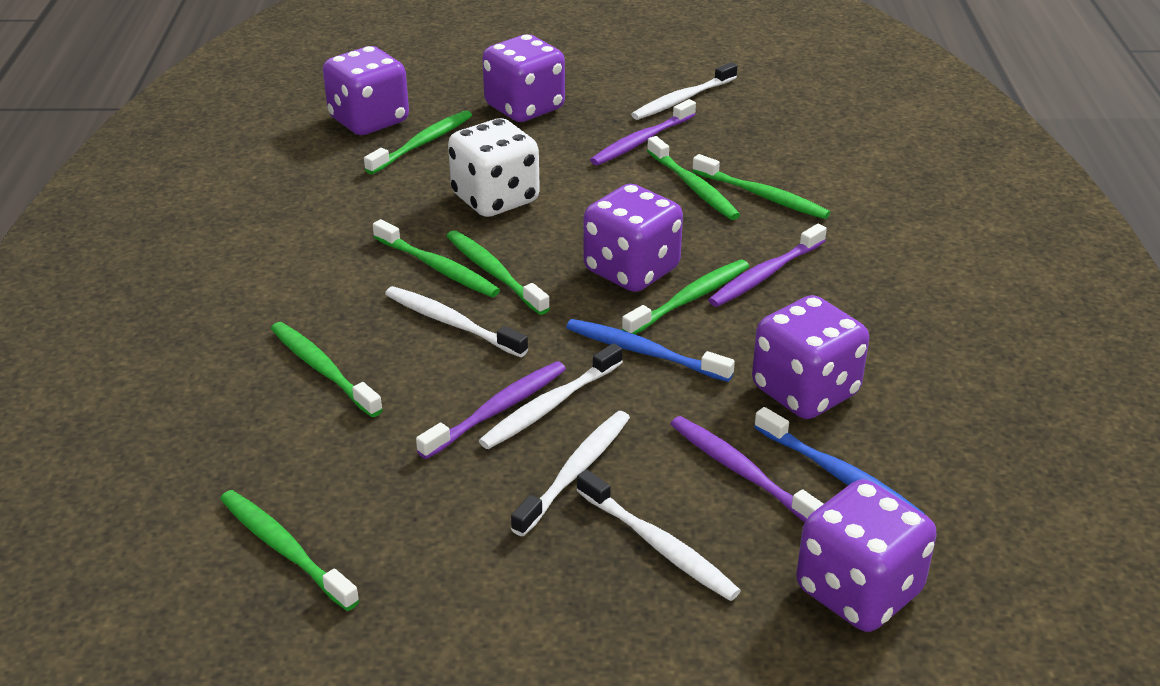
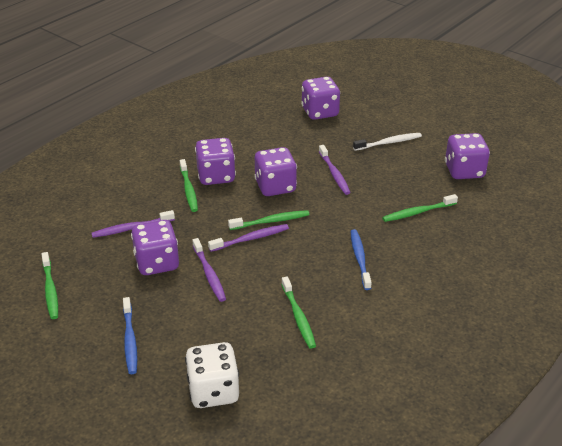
green toothbrush: 8 -> 5
white toothbrush: 5 -> 1

